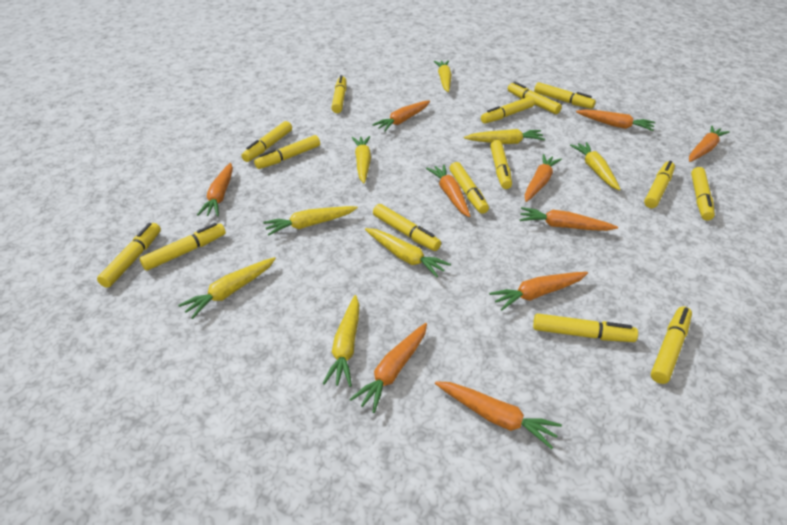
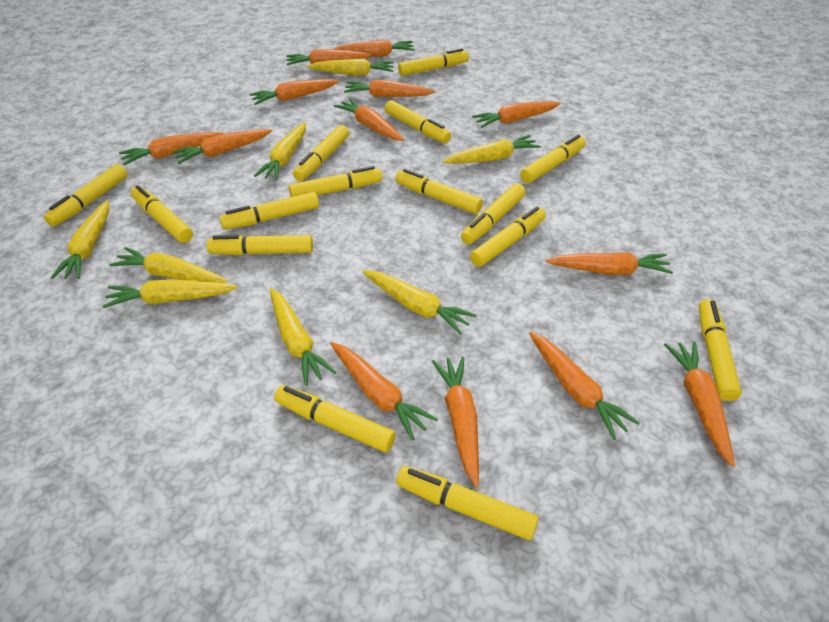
orange carrot: 10 -> 13

